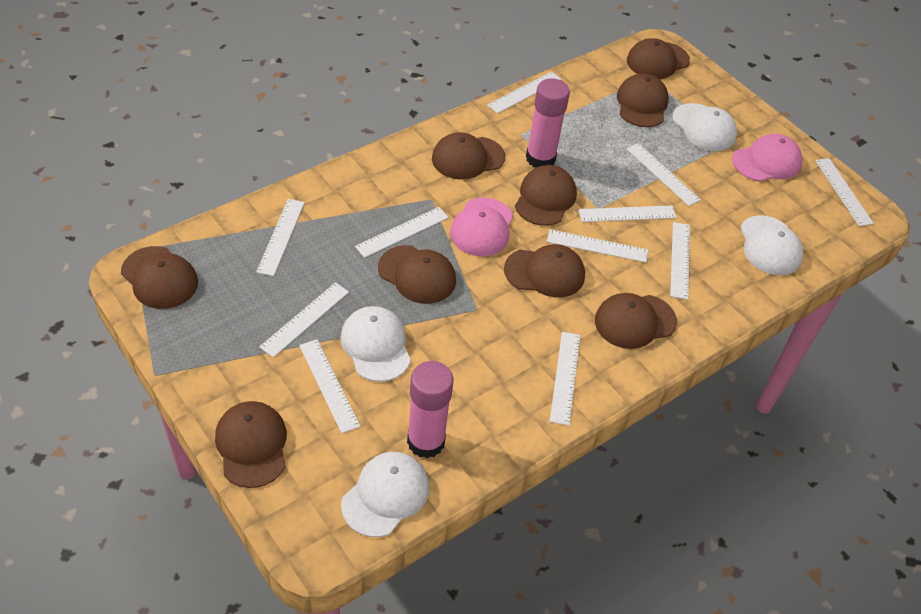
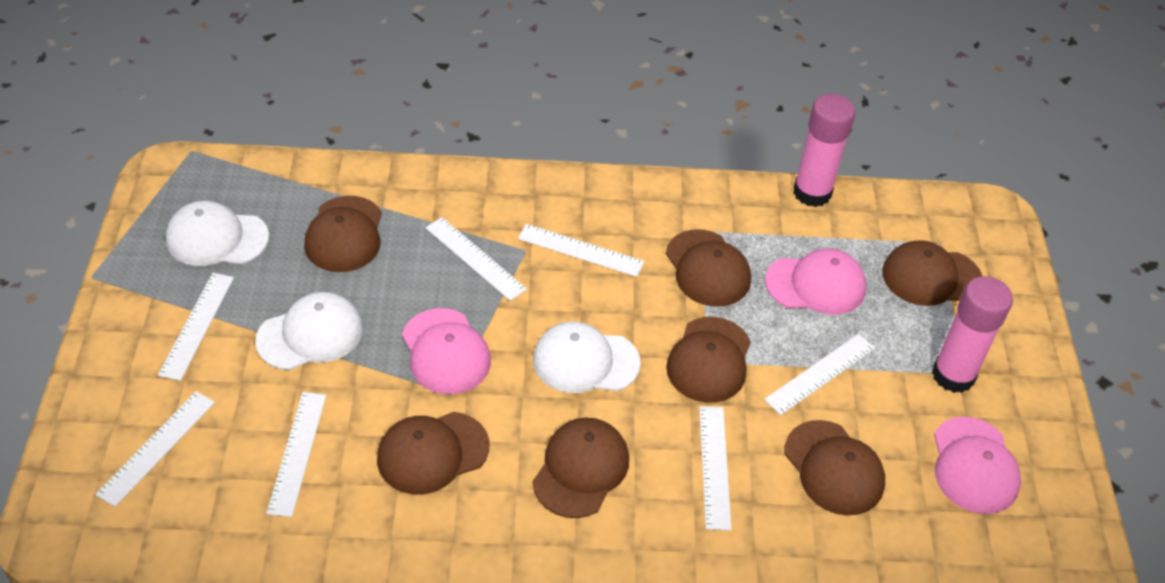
brown cap: 9 -> 7
pink cap: 2 -> 3
white cap: 4 -> 3
white ruler: 11 -> 7

